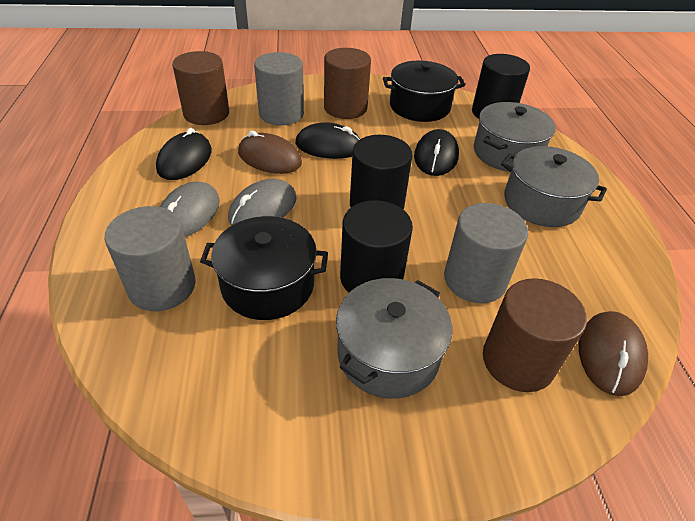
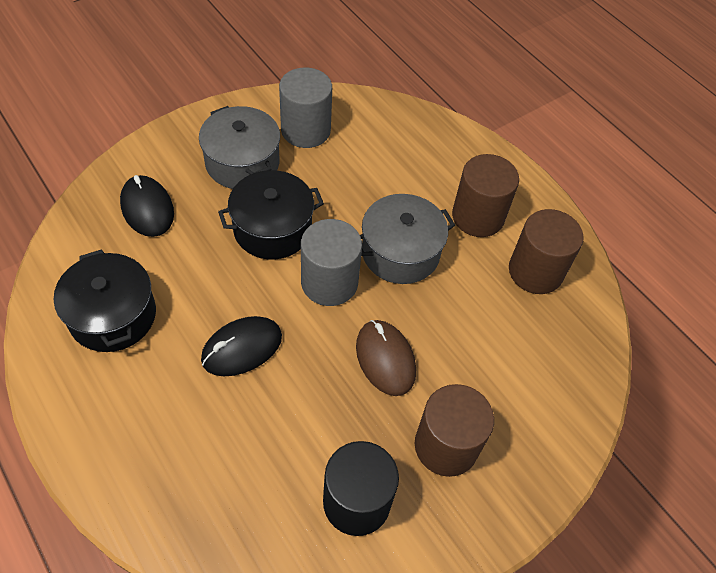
black cylinder: 3 -> 1
black mouse: 3 -> 2
brown mouse: 2 -> 1
grey cylinder: 3 -> 2
grey mouse: 2 -> 0
grey pot: 3 -> 2

